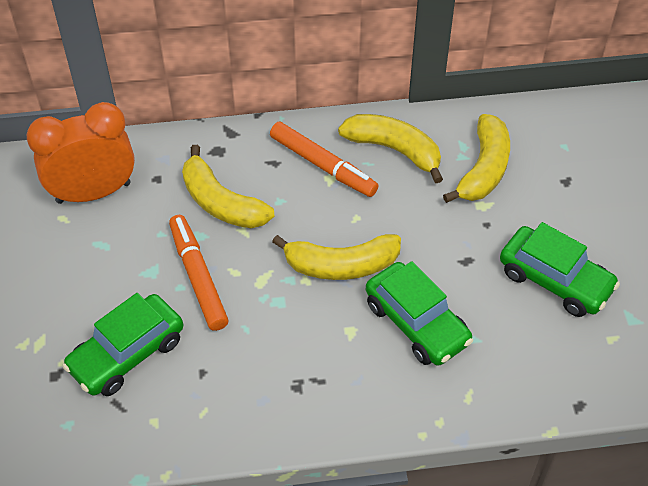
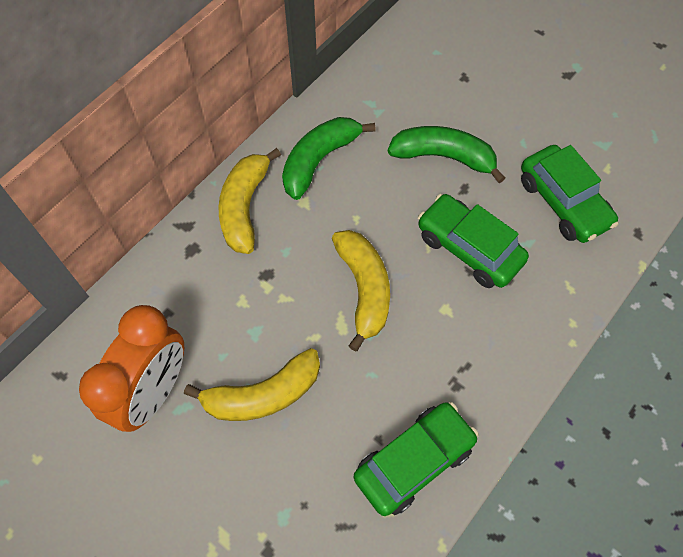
green banana: 0 -> 2
orange marker: 2 -> 0
yellow banana: 4 -> 3

